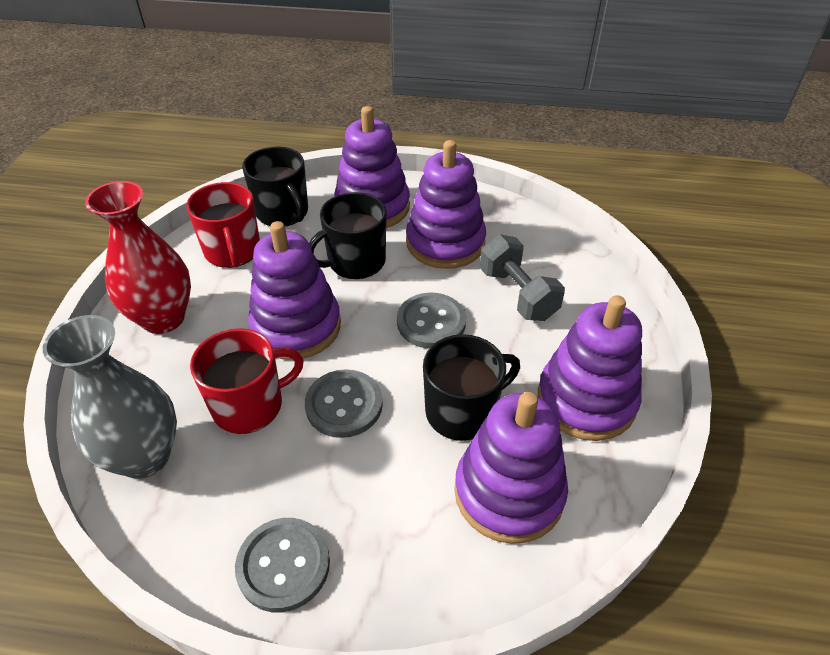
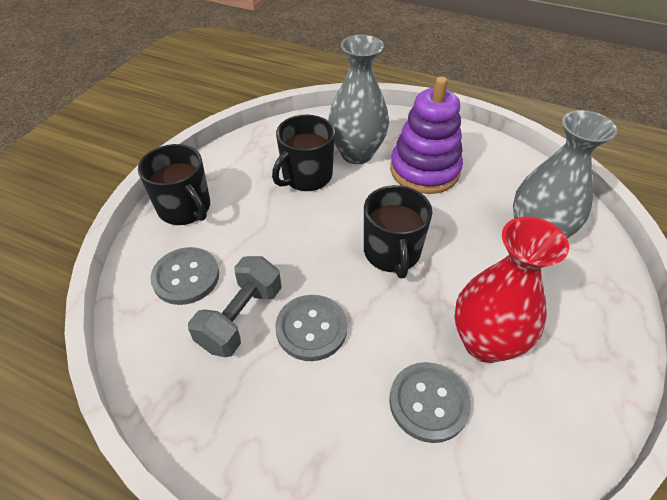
grey vase: 1 -> 2
purple stacking toy: 5 -> 1
red mug: 2 -> 0

